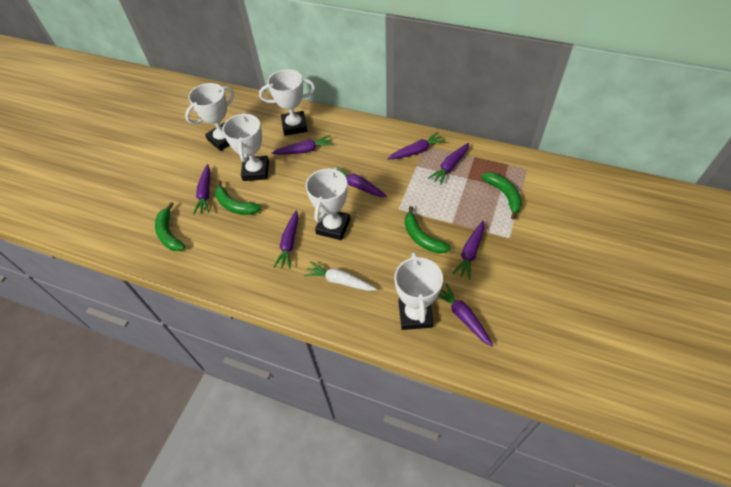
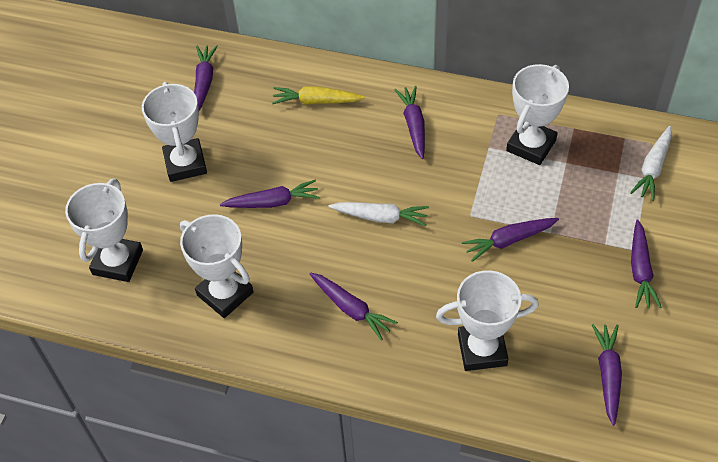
green banana: 4 -> 0
purple carrot: 8 -> 7
white carrot: 1 -> 2
yellow carrot: 0 -> 1

